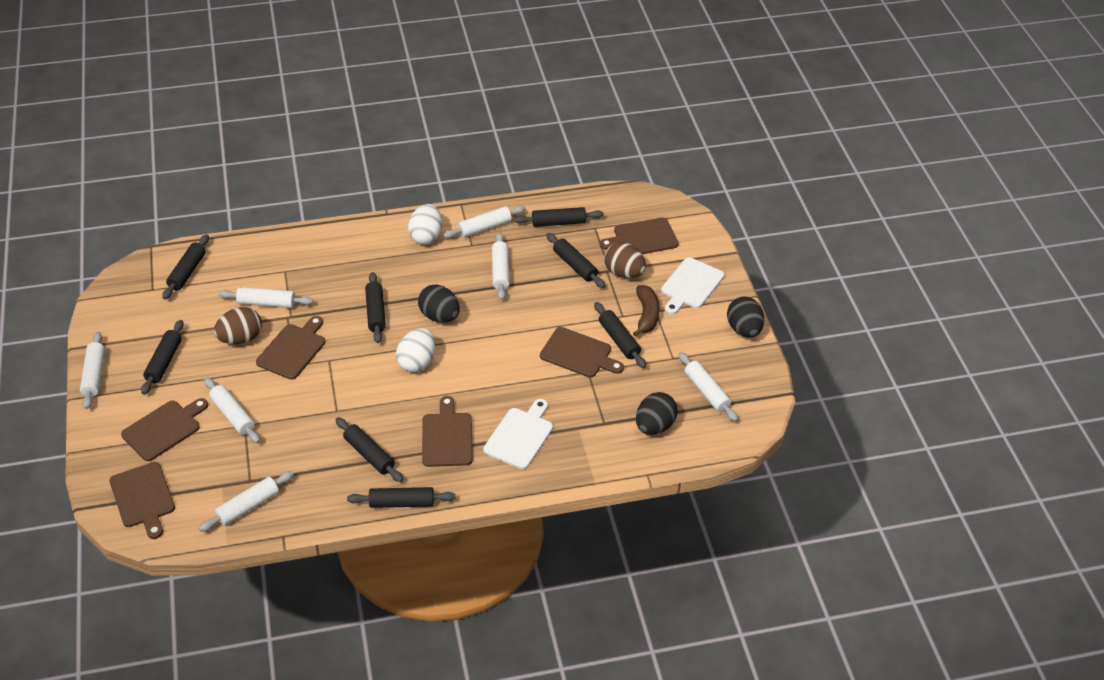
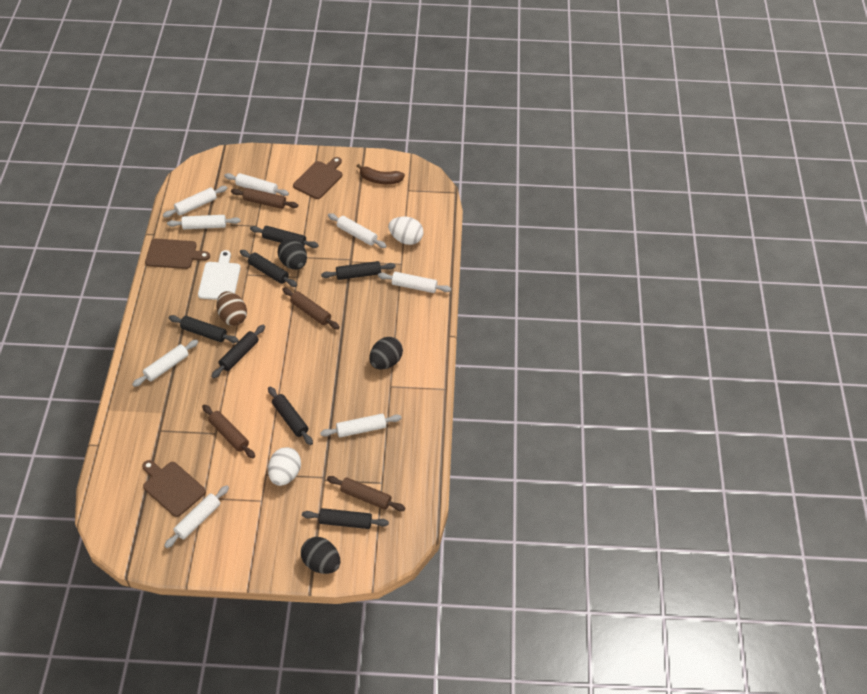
black rolling pin: 8 -> 7
brown cutting board: 6 -> 3
brown egg: 2 -> 1
brown rolling pin: 0 -> 4
white cutting board: 2 -> 1
white rolling pin: 7 -> 8

